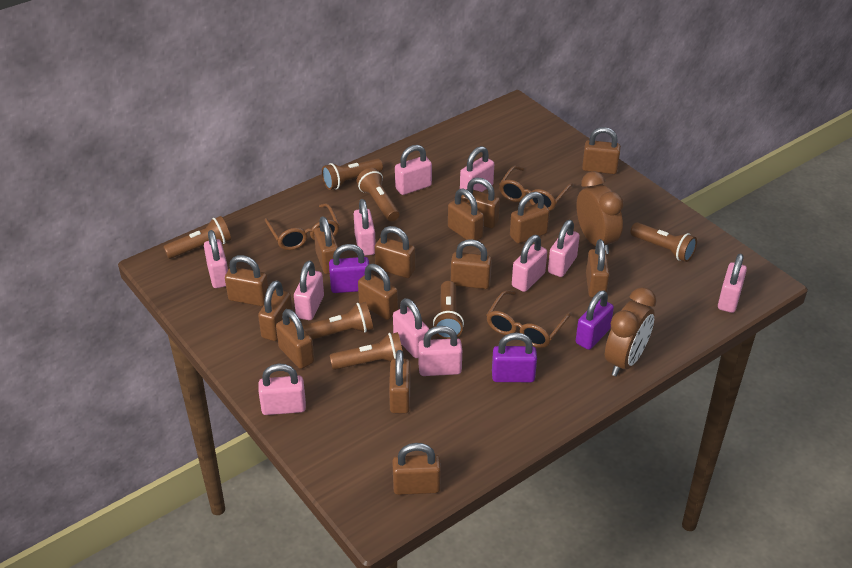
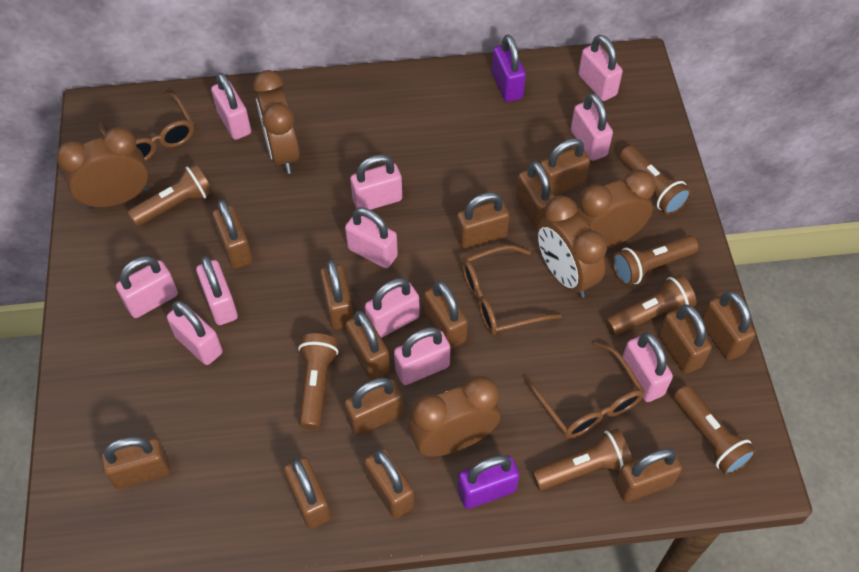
brown clock: 2 -> 5
purple padlock: 3 -> 2

